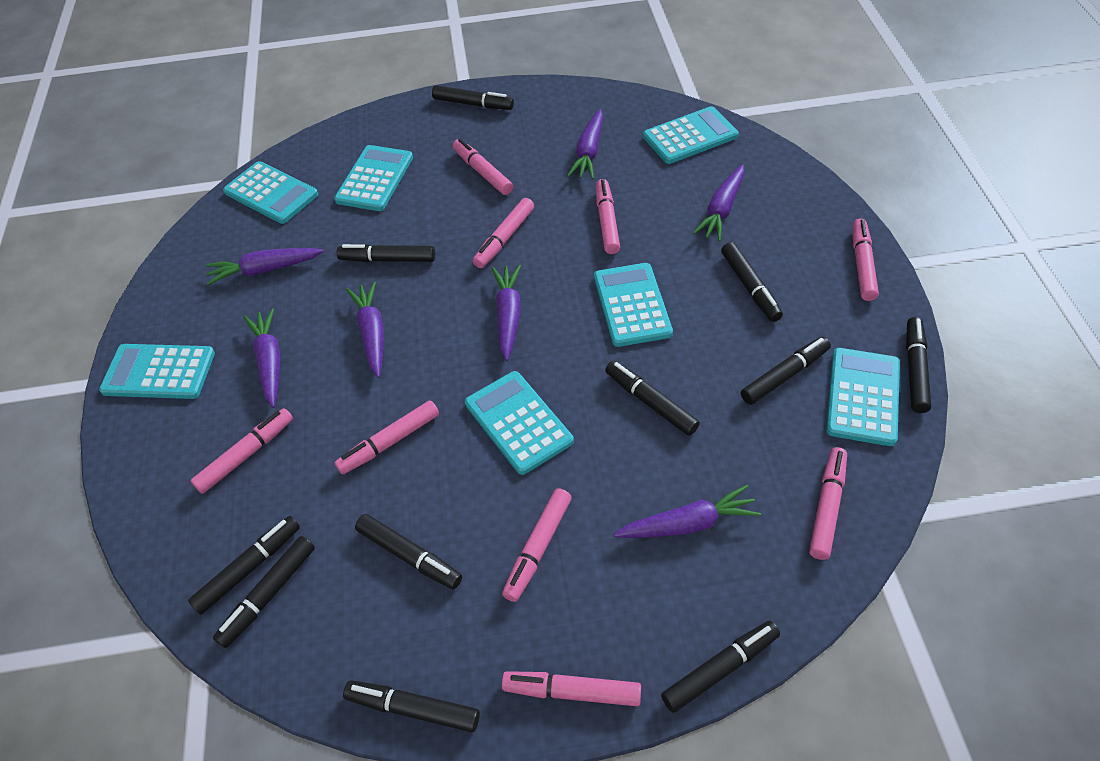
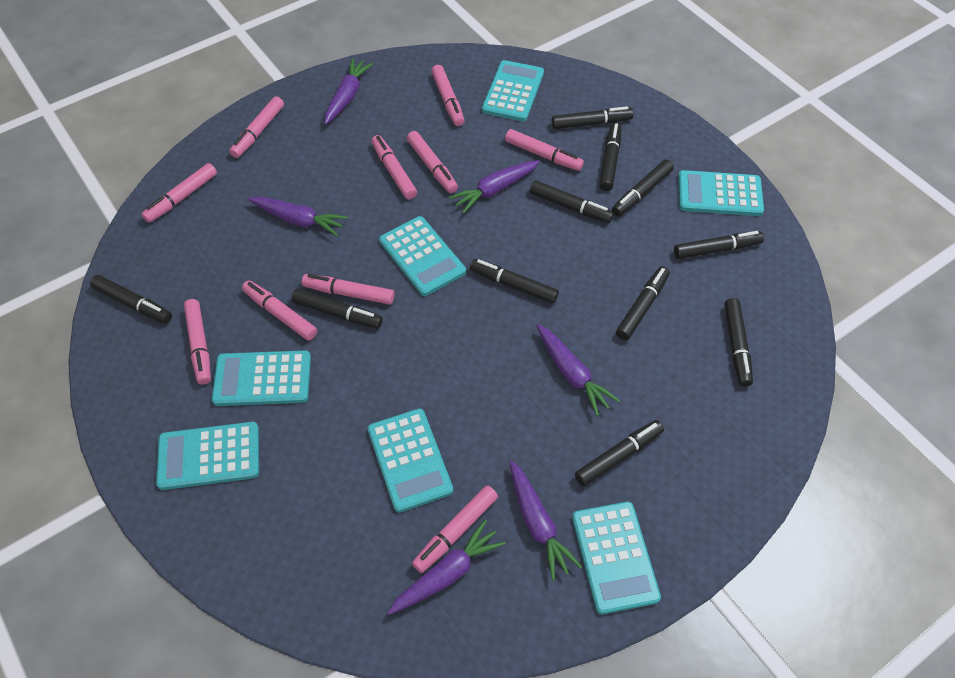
pink marker: 9 -> 10
purple carrot: 7 -> 6

